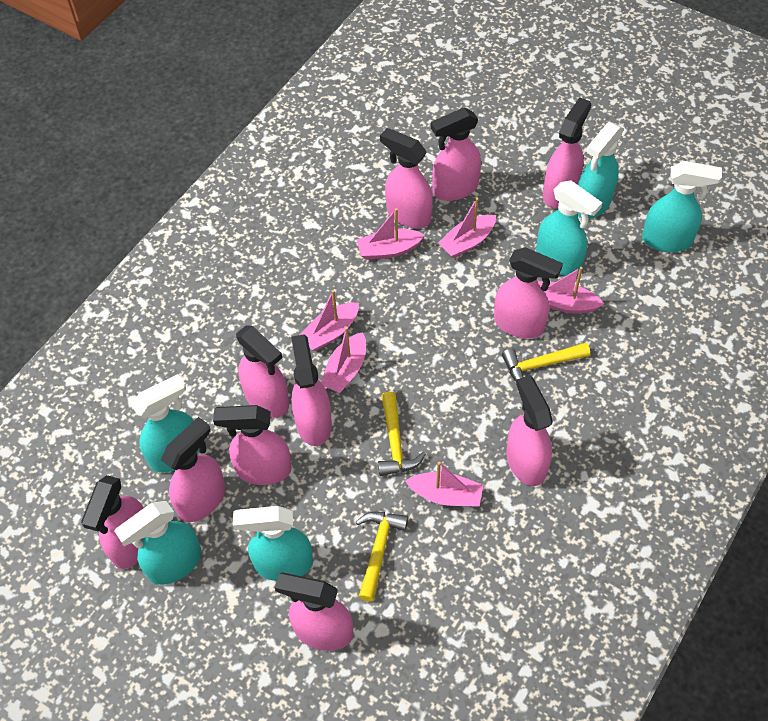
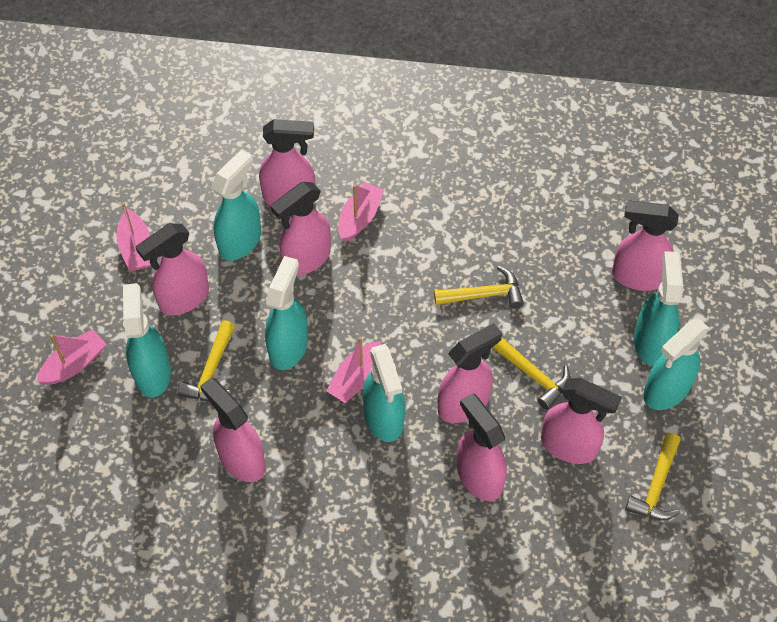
pink boat: 6 -> 4
pink spray bottle: 11 -> 8
yellow hammer: 3 -> 4

